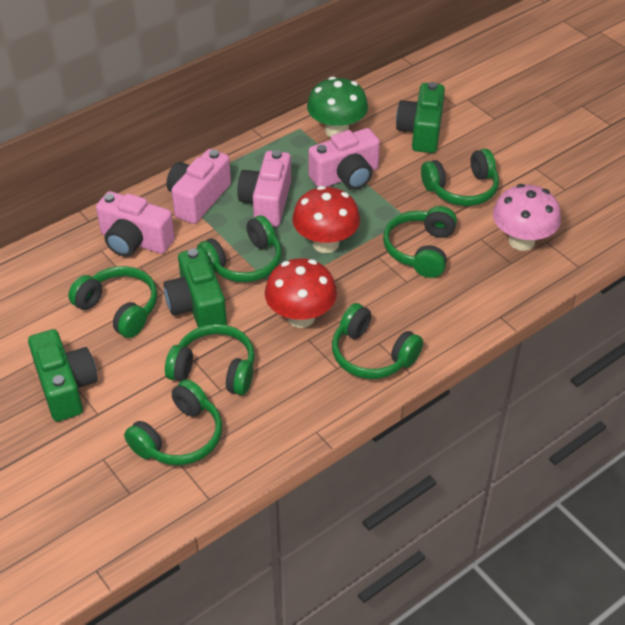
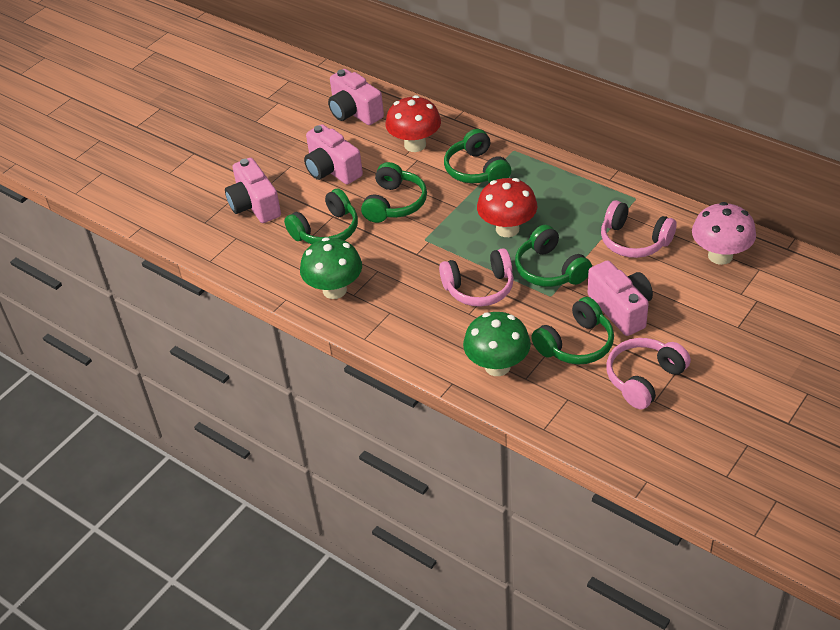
green camera: 3 -> 0
green headphones: 7 -> 5
green mushroom: 1 -> 2
pink headphones: 0 -> 3

